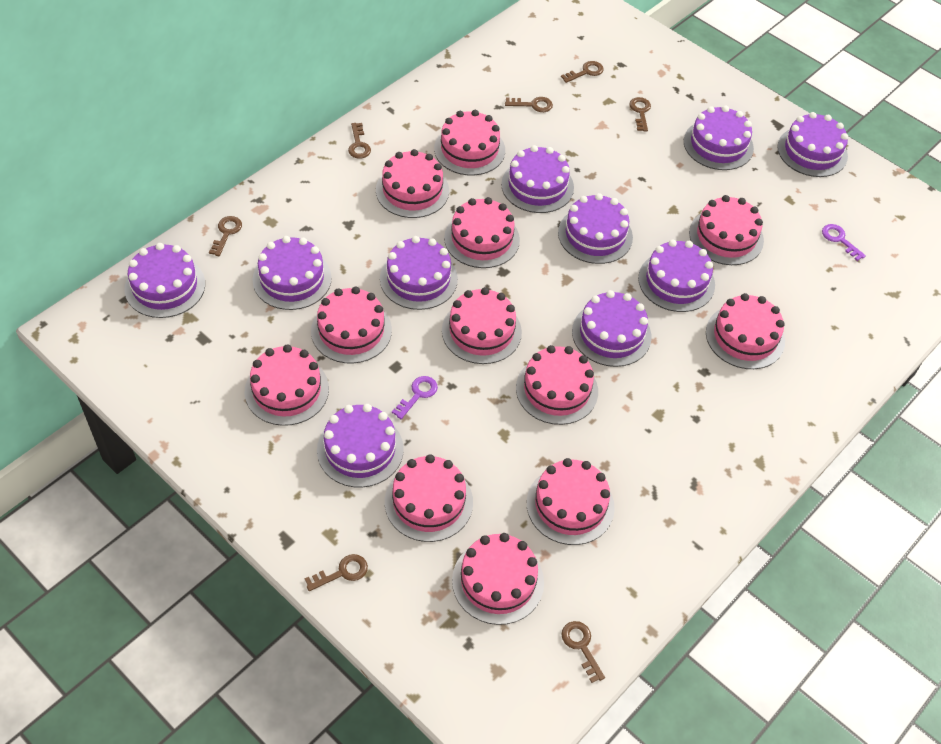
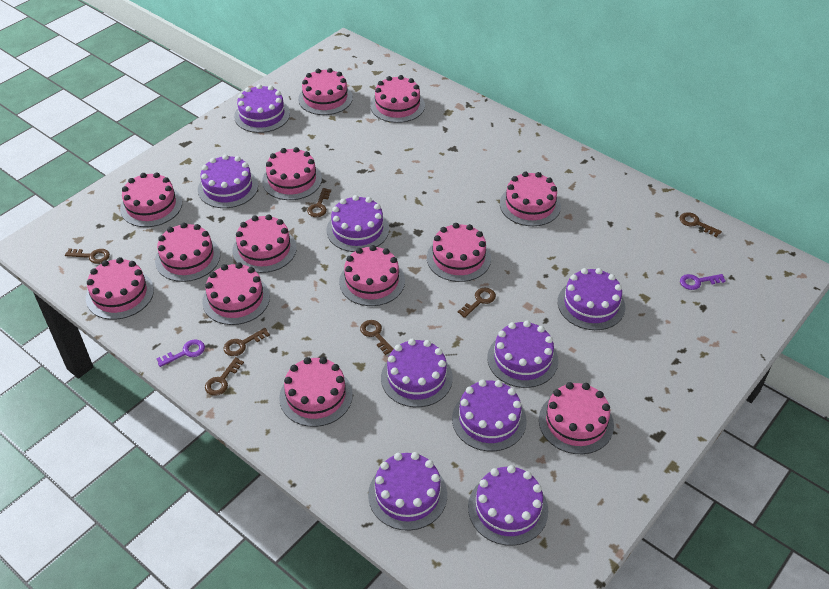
pink cake: 12 -> 13
purple cake: 10 -> 9

